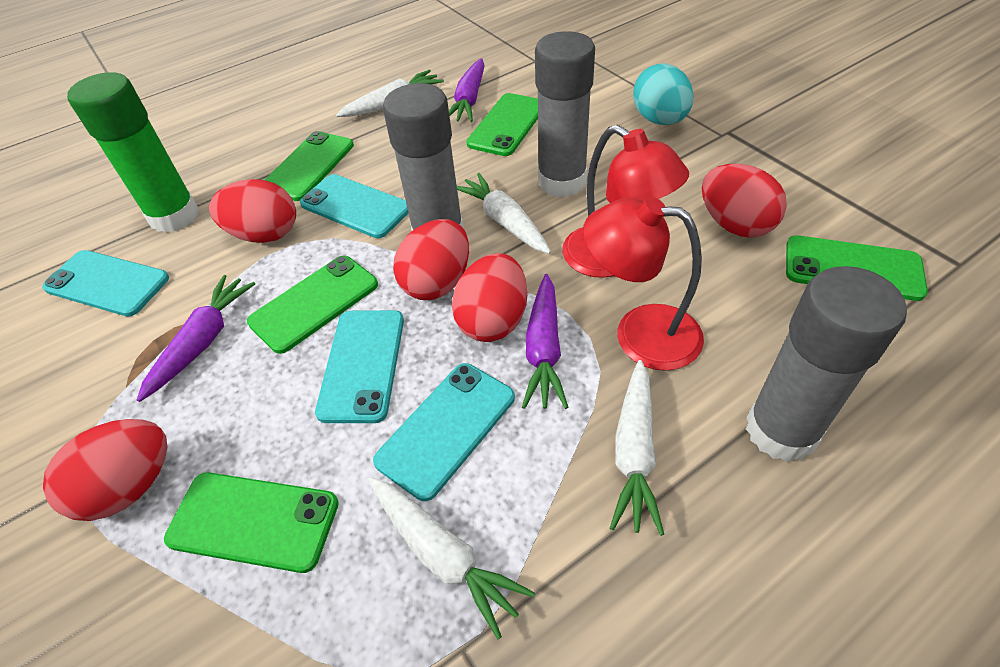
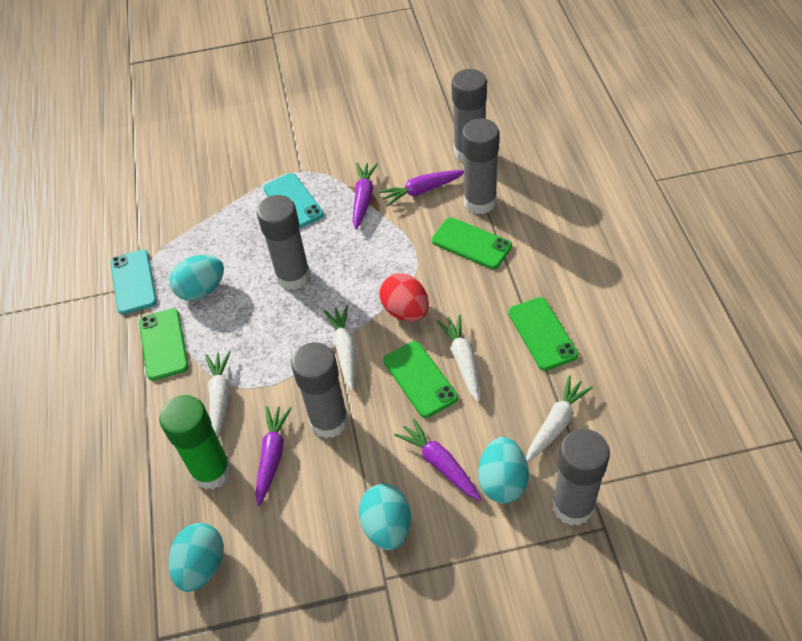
green phone: 5 -> 4
grey glue stick: 3 -> 5
purple carrot: 3 -> 4
red egg: 5 -> 1
red lamp: 2 -> 0
turquoise egg: 1 -> 4
turquoise phone: 4 -> 2

